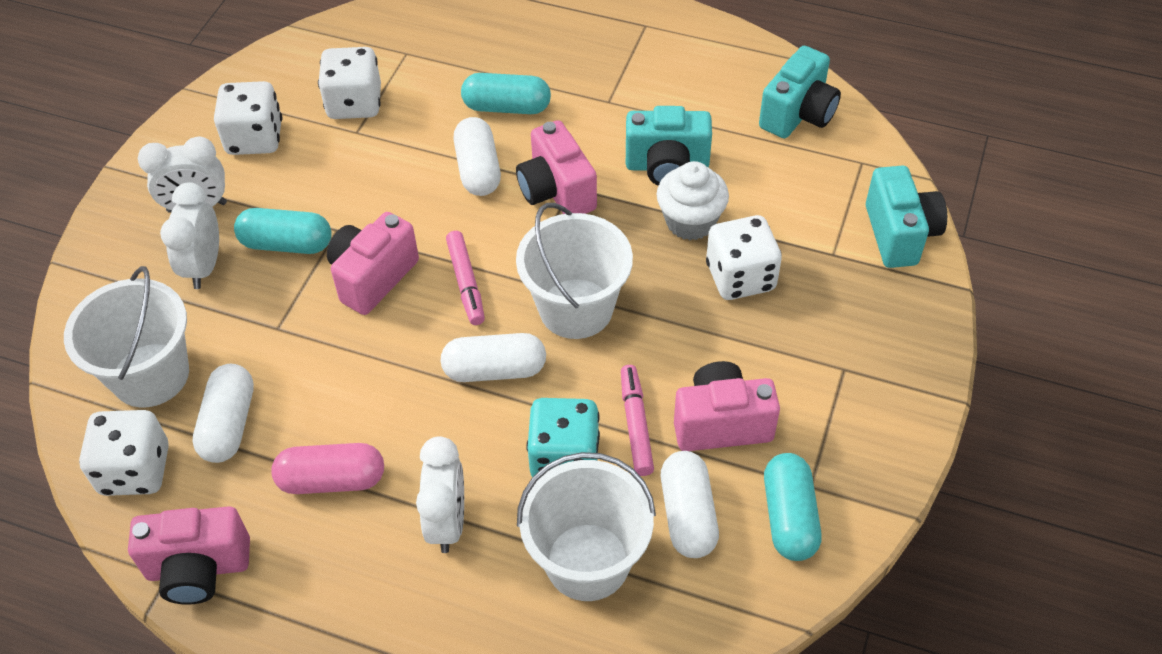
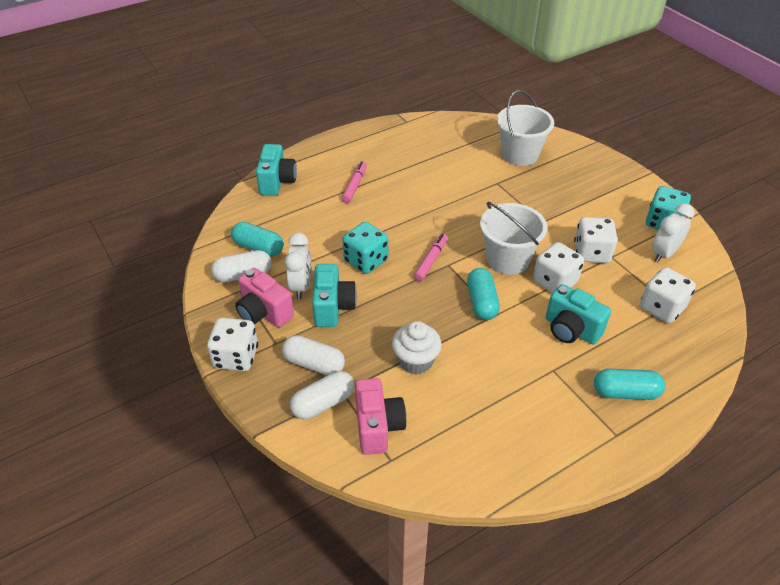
pink camera: 4 -> 2
pink capsule: 1 -> 0
turquoise dice: 1 -> 2
white bucket: 3 -> 2
white capsule: 4 -> 3
white clock: 3 -> 2

